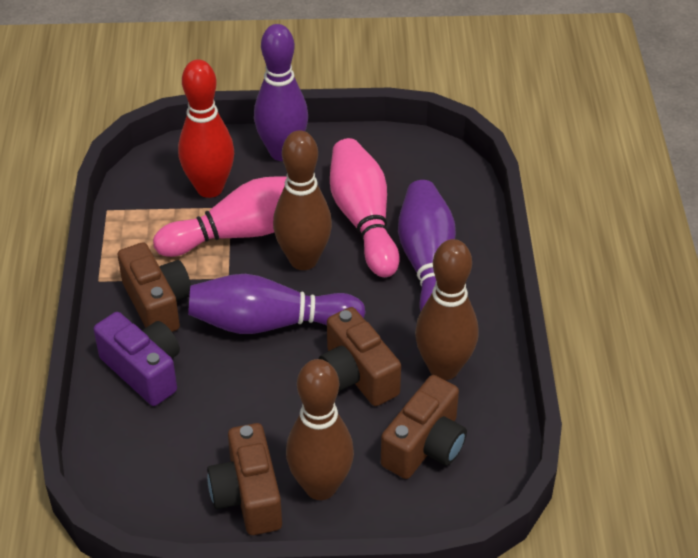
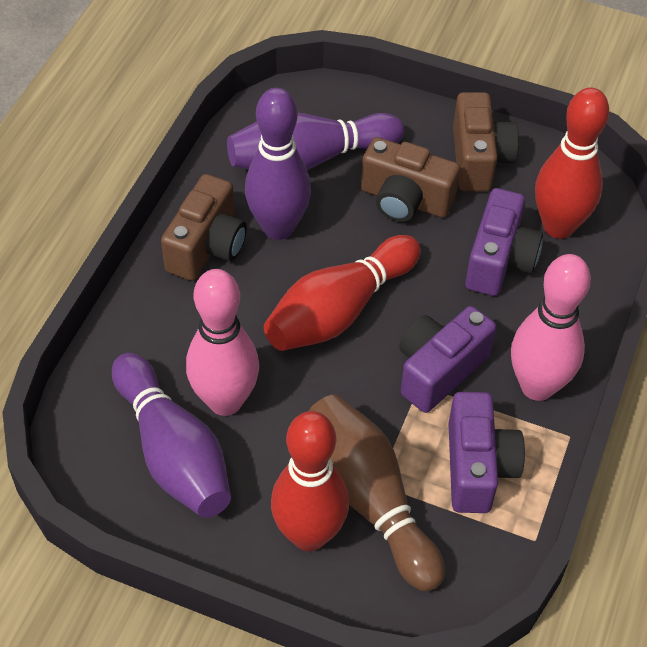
brown bowling pin: 3 -> 1
brown camera: 4 -> 3
purple camera: 1 -> 3
red bowling pin: 1 -> 3

